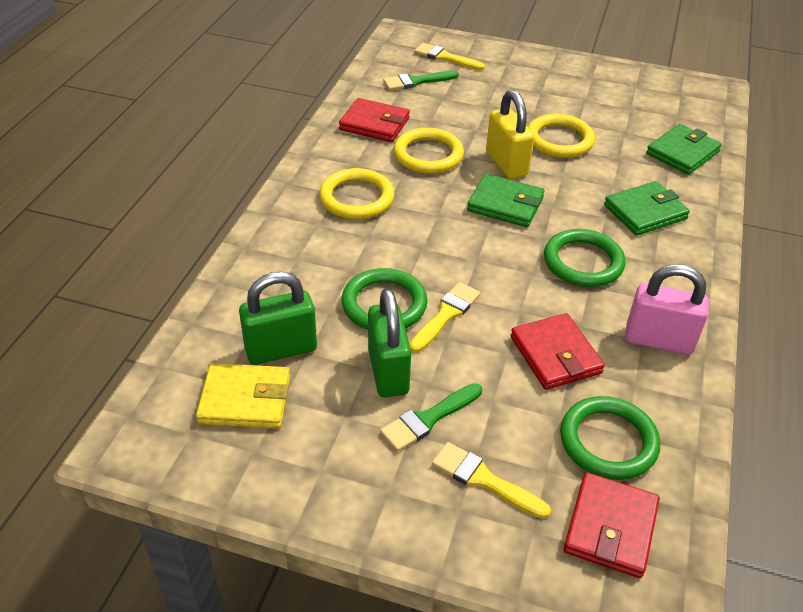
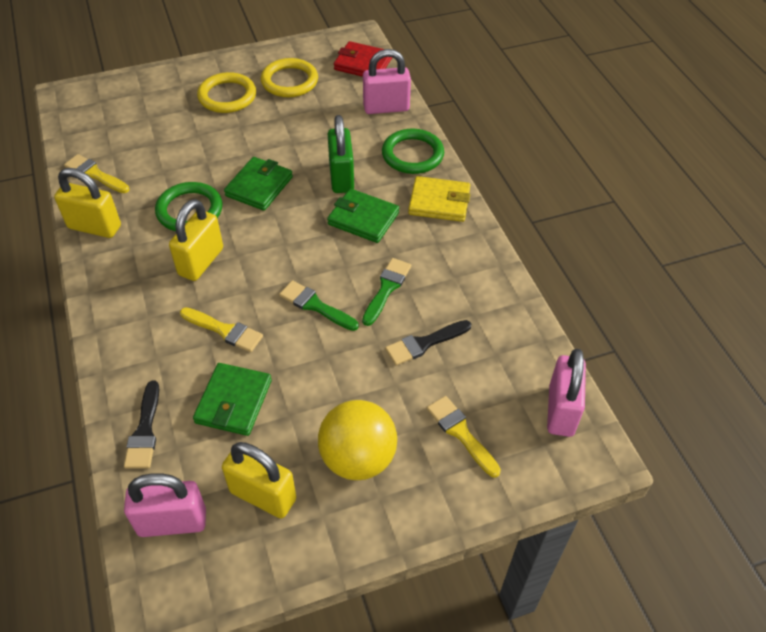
black brush: 0 -> 2
green padlock: 2 -> 1
green ring: 3 -> 2
pink padlock: 1 -> 3
red wallet: 3 -> 1
yellow ball: 0 -> 1
yellow padlock: 1 -> 3
yellow ring: 3 -> 2

